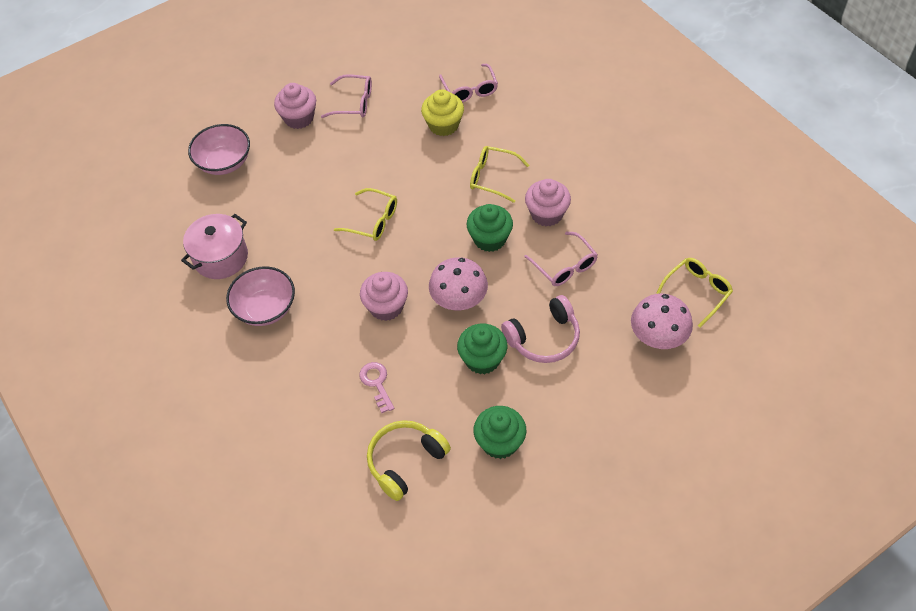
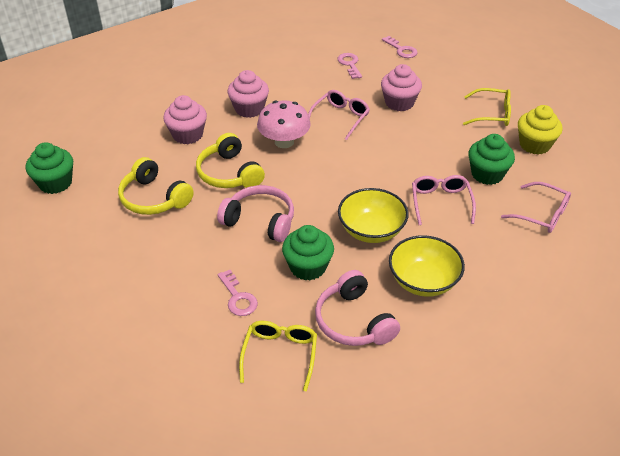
pink bowl: 2 -> 0
pink headphones: 1 -> 2
pink key: 1 -> 3
pink mushroom: 2 -> 1
pink pot: 1 -> 0
yellow bowl: 0 -> 2
yellow glasses: 3 -> 2
yellow headphones: 1 -> 2

